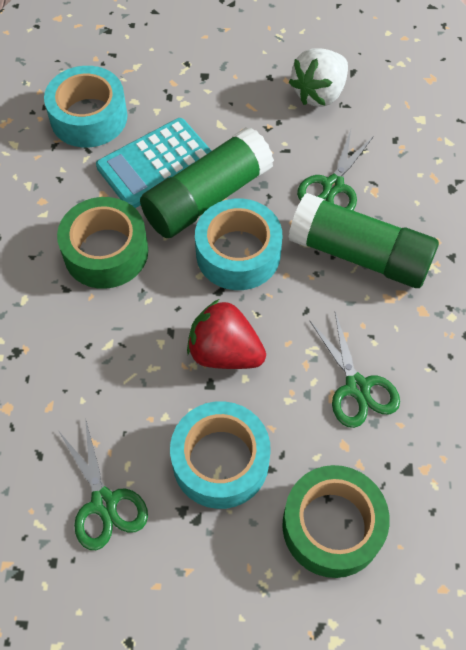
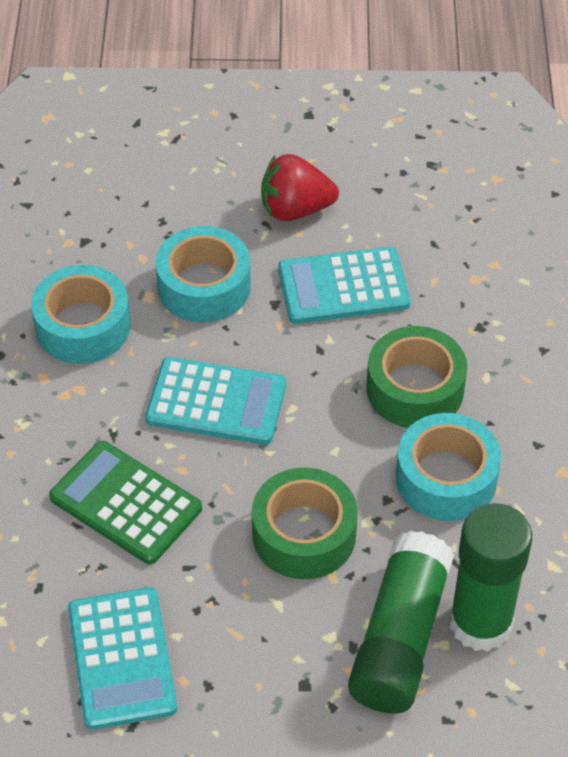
green calculator: 0 -> 1
green scissors: 3 -> 0
turquoise calculator: 1 -> 3
white strawberry: 1 -> 0

